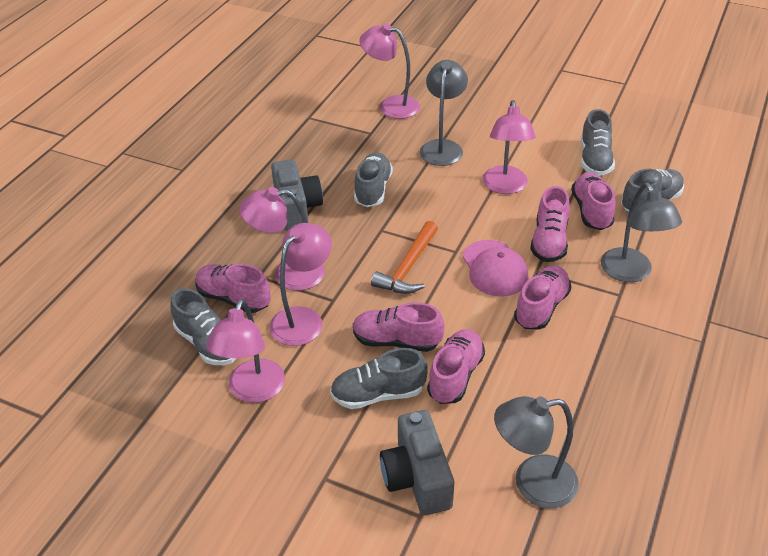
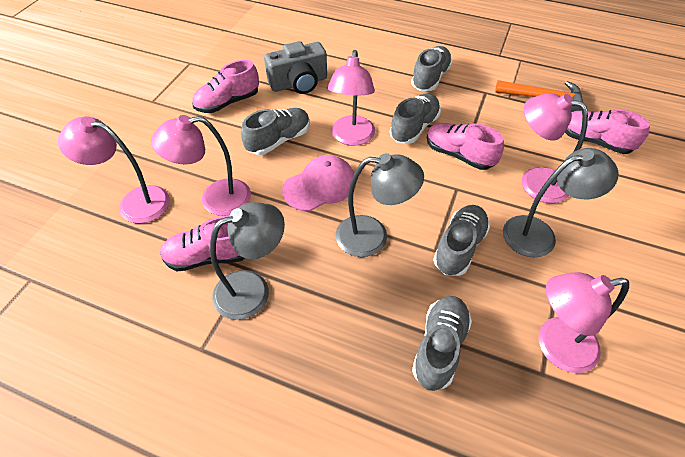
grey camera: 2 -> 1
pink shoe: 6 -> 4

